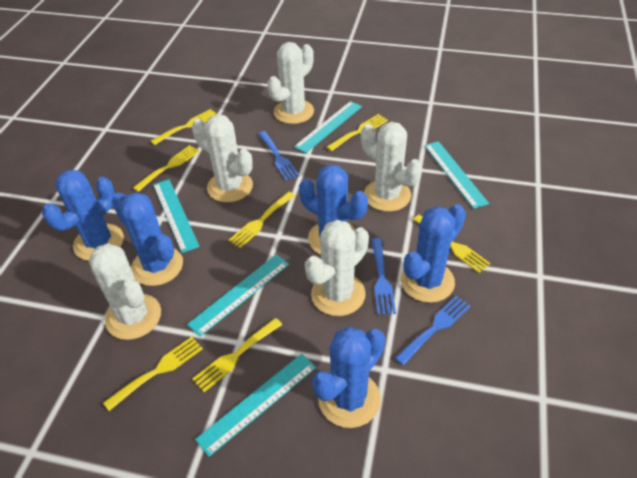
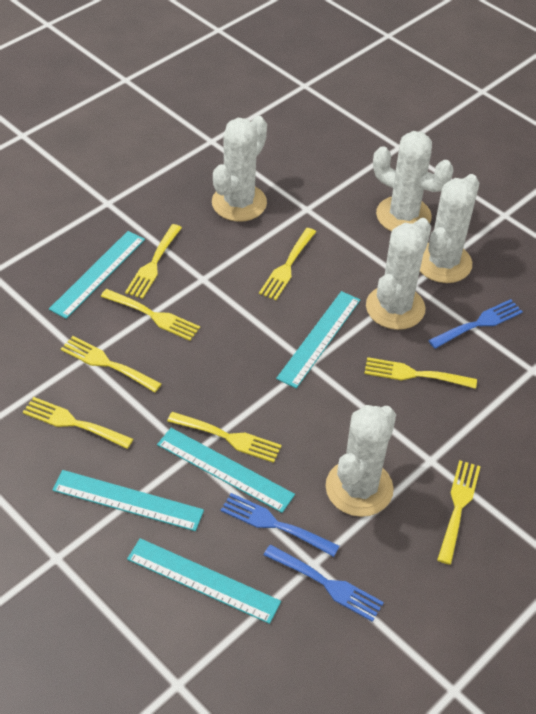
blue cactus: 5 -> 0
yellow fork: 7 -> 8

